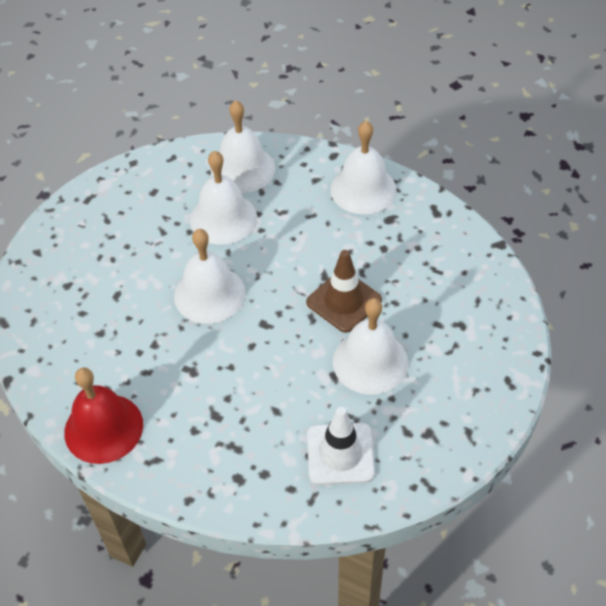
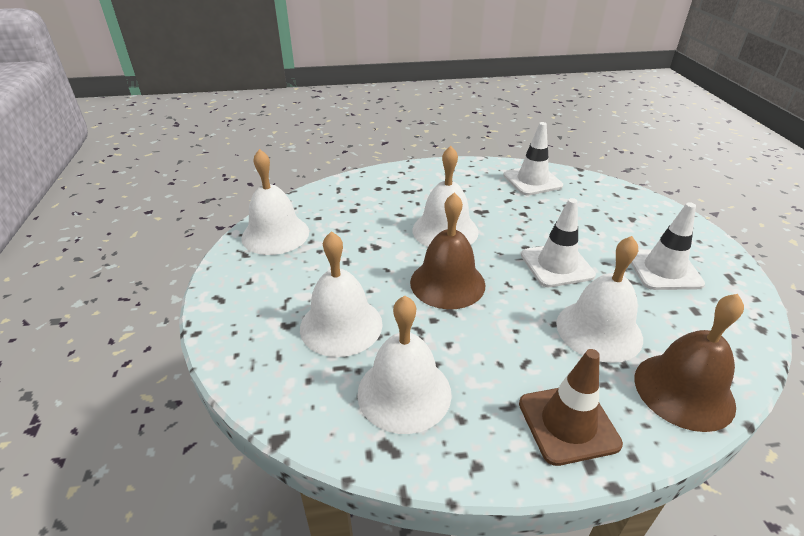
brown bell: 0 -> 2
red bell: 1 -> 0
white traffic cone: 1 -> 3

